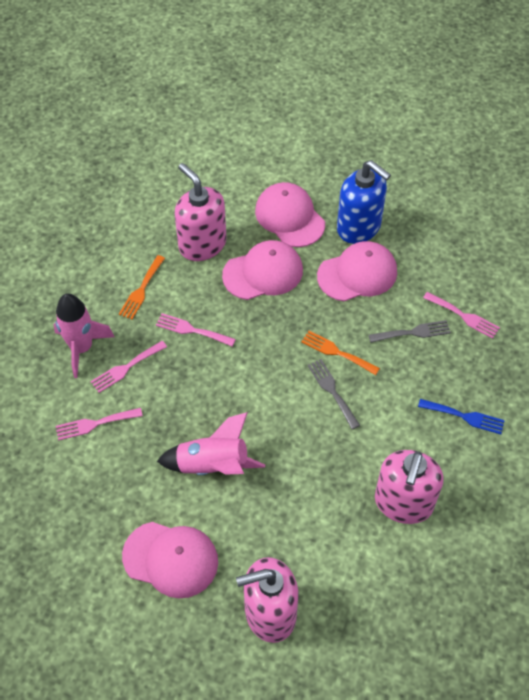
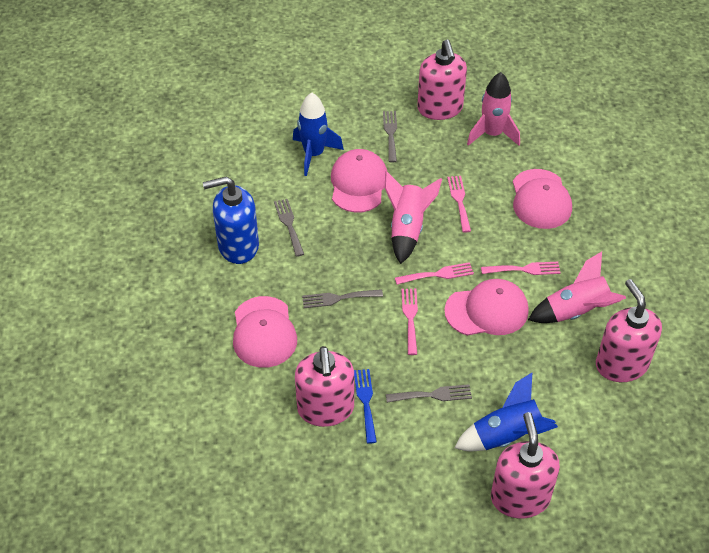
blue rocket: 0 -> 2
grey fork: 2 -> 4
orange fork: 2 -> 0
pink rocket: 2 -> 3
pink soap dispenser: 3 -> 4

